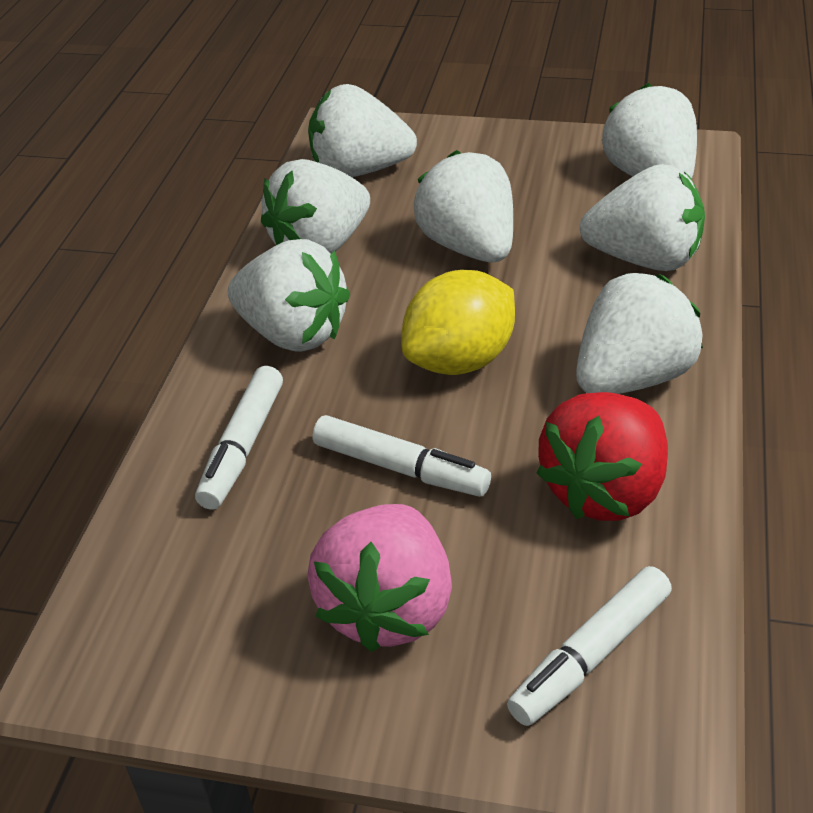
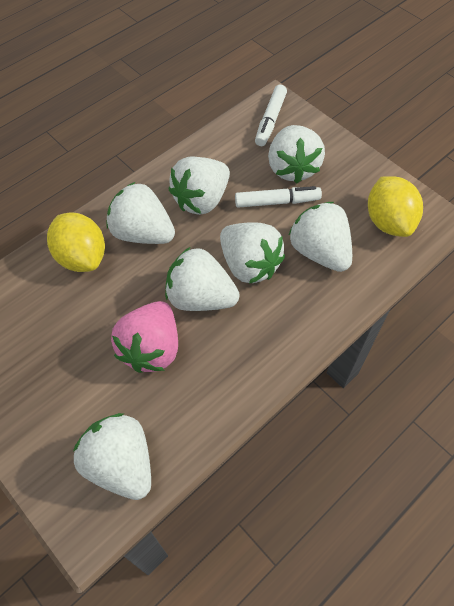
red strawberry: 1 -> 0
white marker: 3 -> 2
yellow lemon: 1 -> 2

